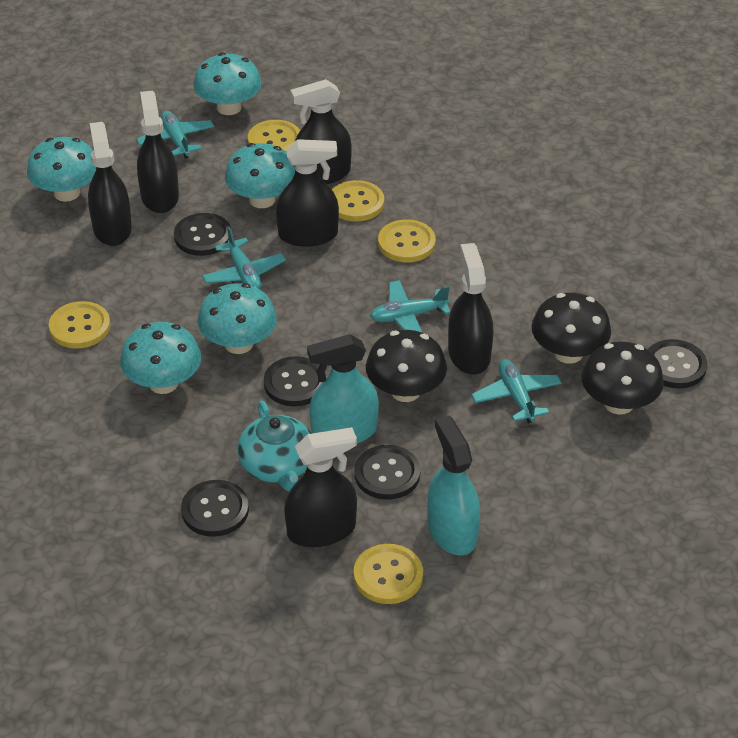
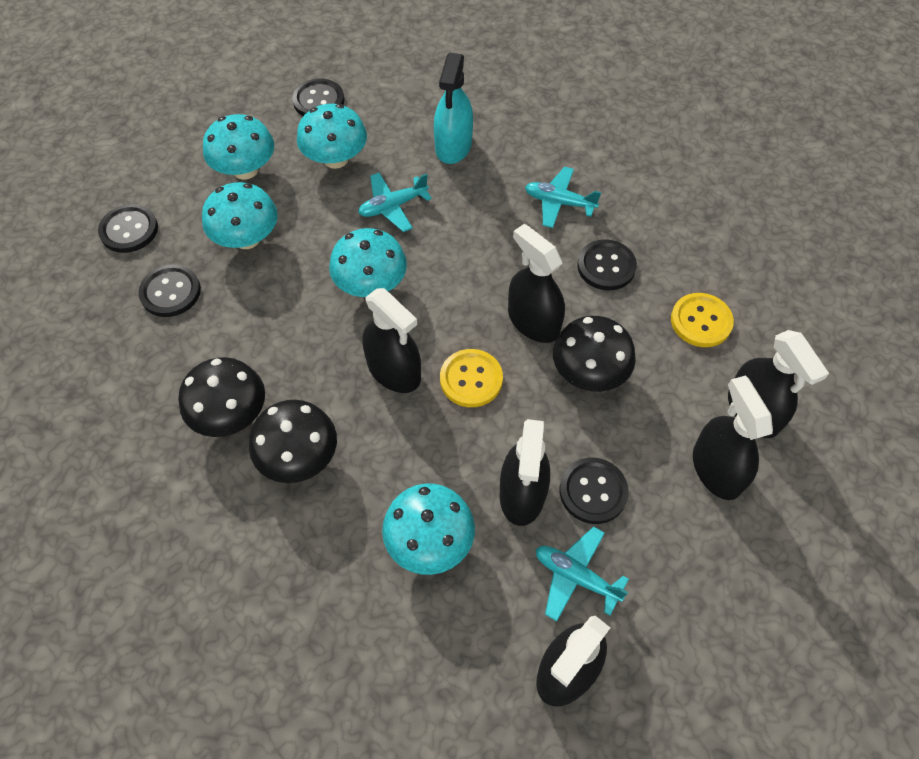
turquoise plane: 4 -> 3
turquoise spray bottle: 2 -> 1
turquoise teapot: 1 -> 0
yellow button: 5 -> 2

